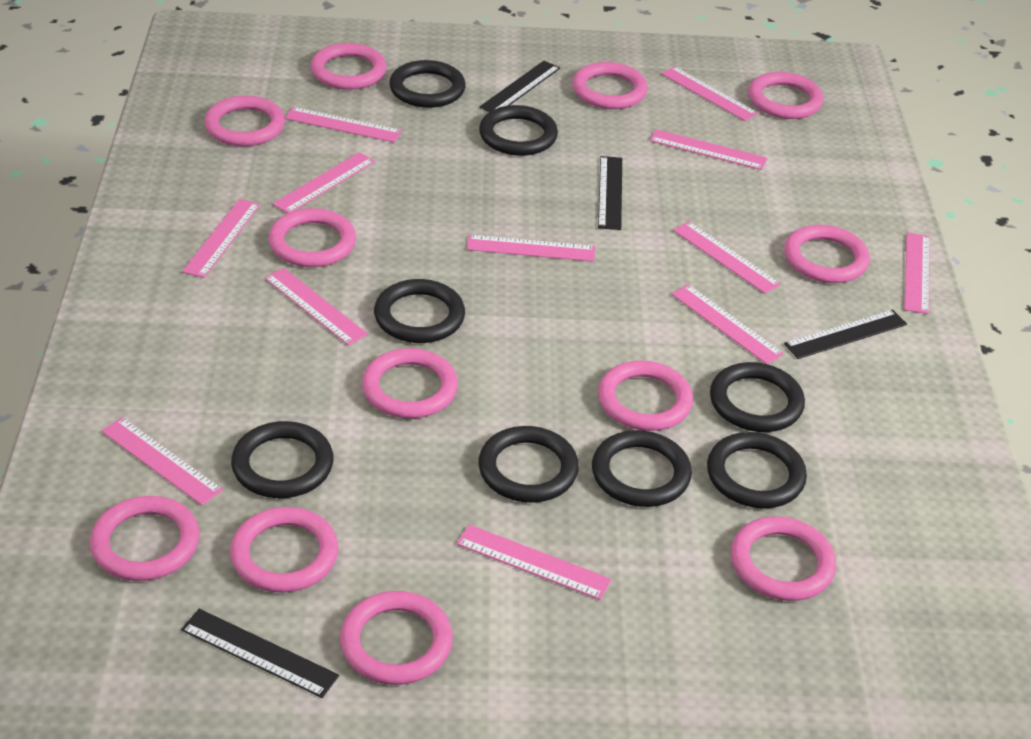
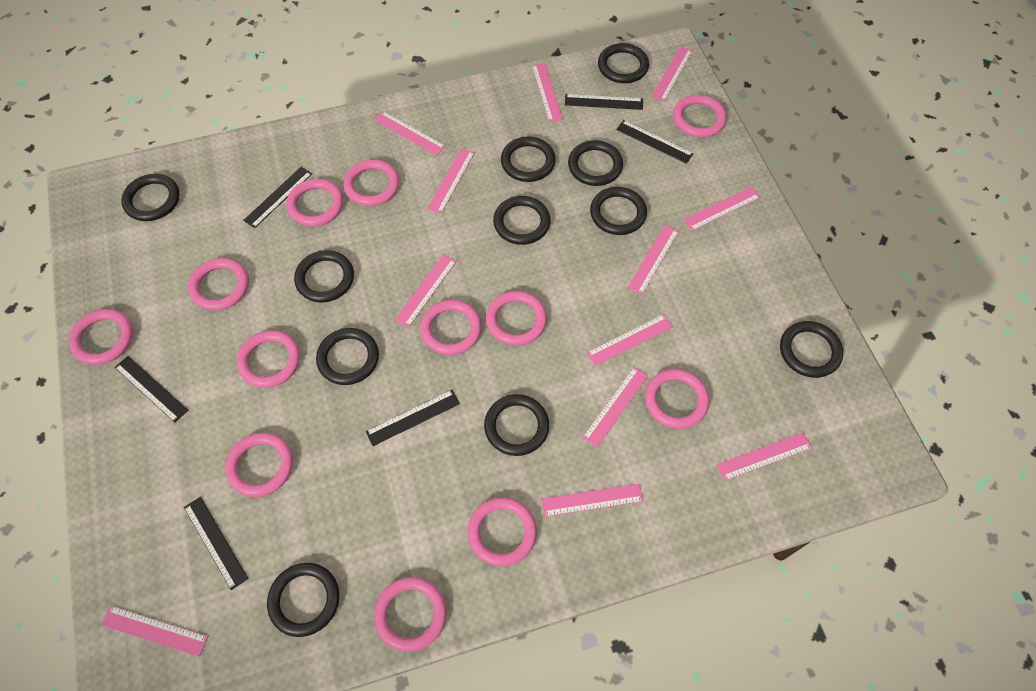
black ring: 8 -> 11
black ruler: 4 -> 6

